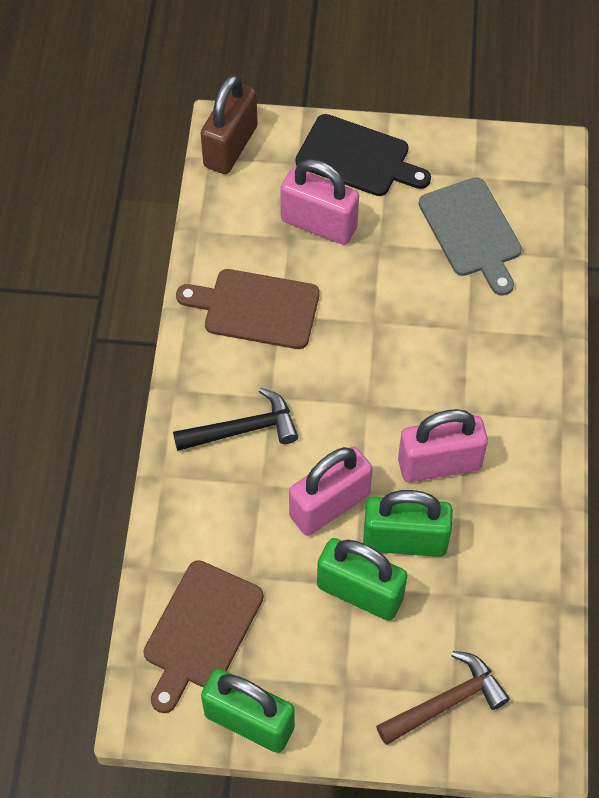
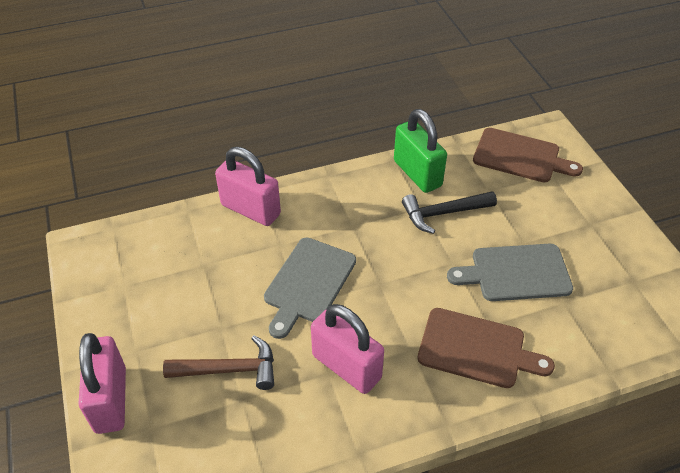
black cutting board: 1 -> 0
brown padlock: 1 -> 0
green padlock: 3 -> 1
grey cutting board: 1 -> 2

